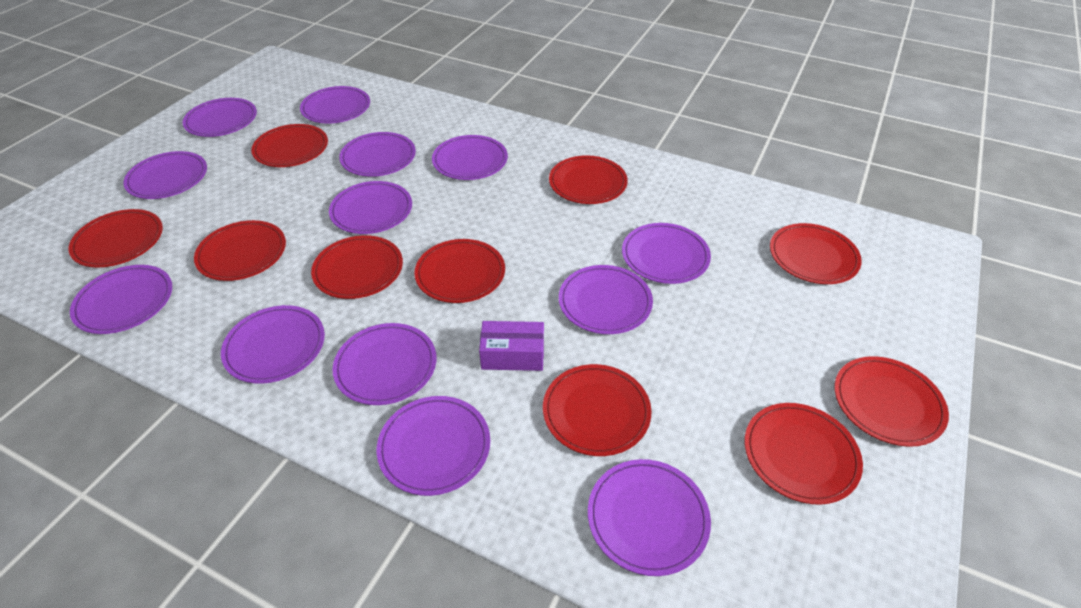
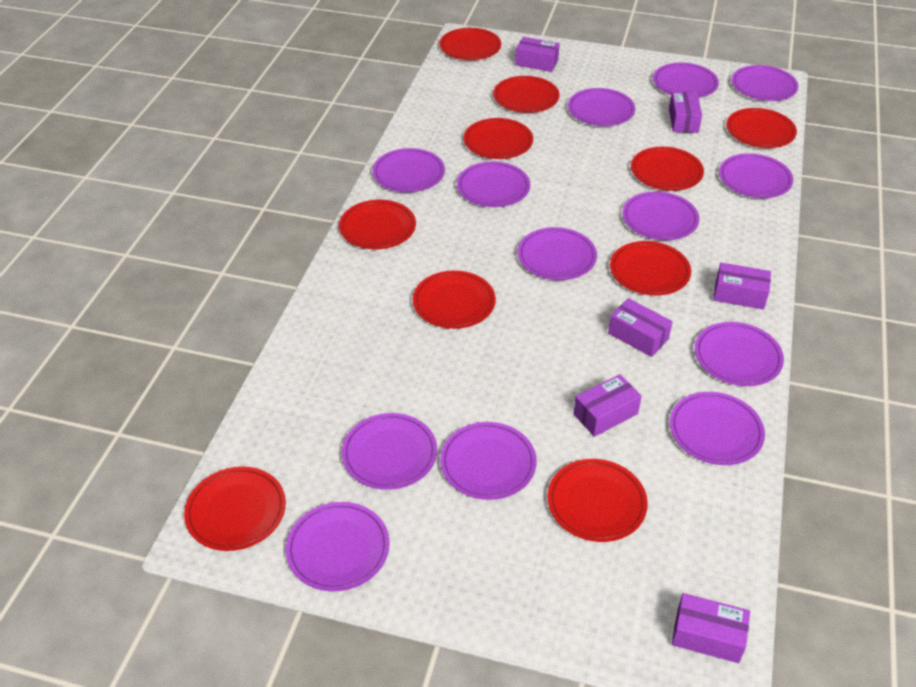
purple box: 1 -> 6

